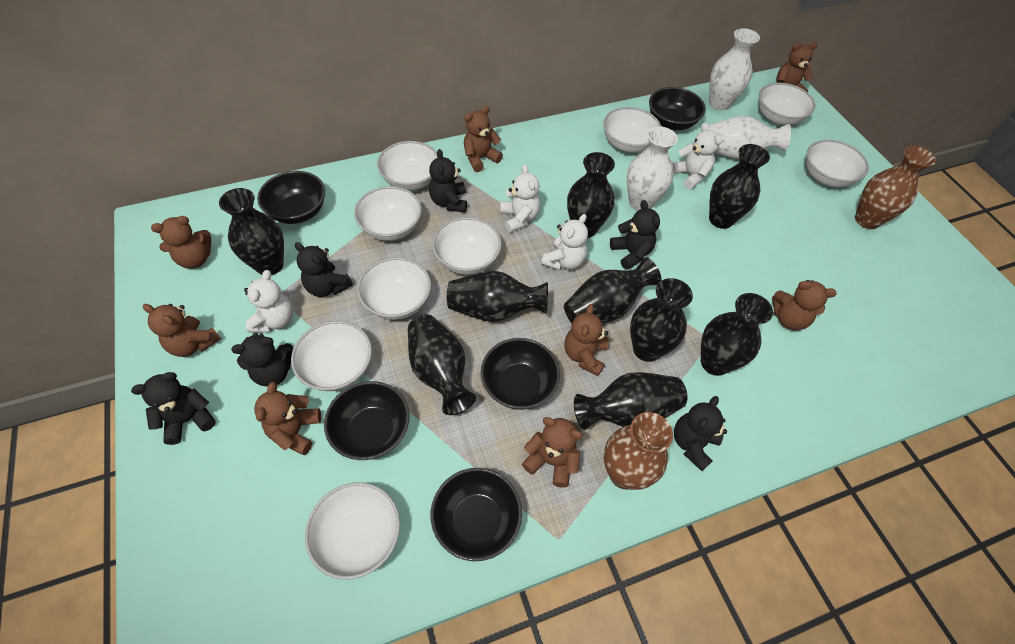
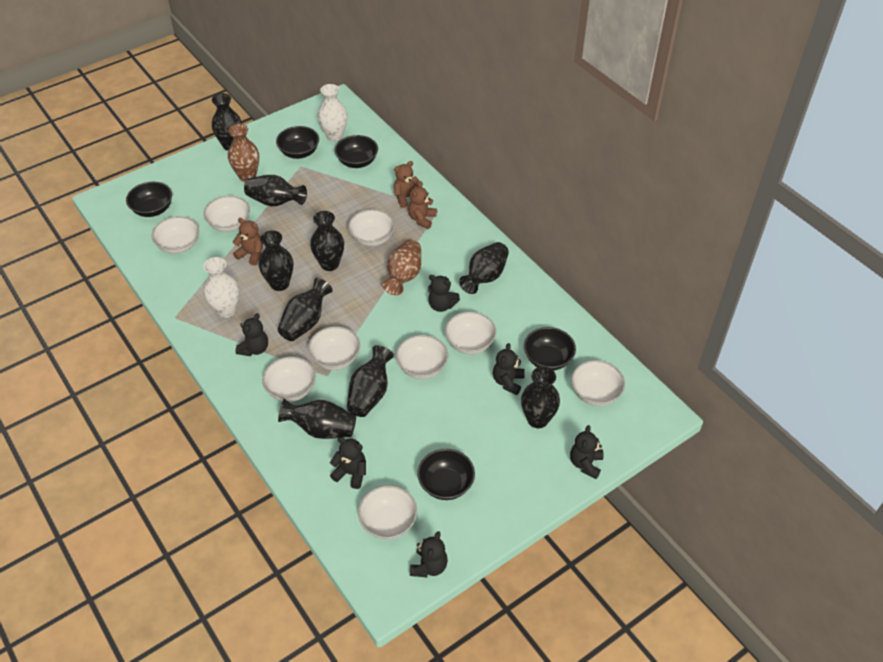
brown teddy bear: 8 -> 3
white teddy bear: 4 -> 0
white vase: 3 -> 2

